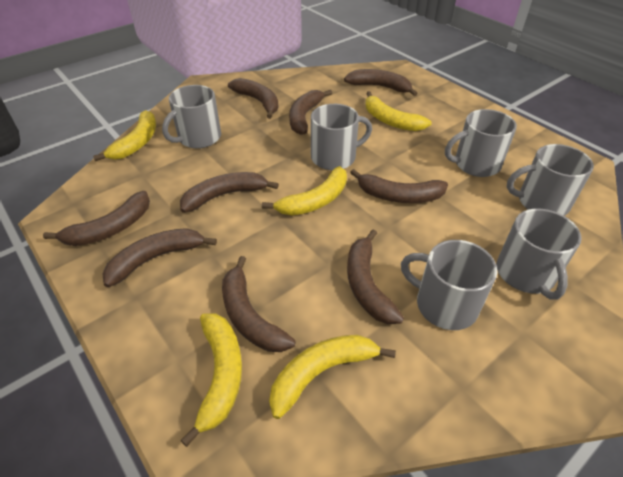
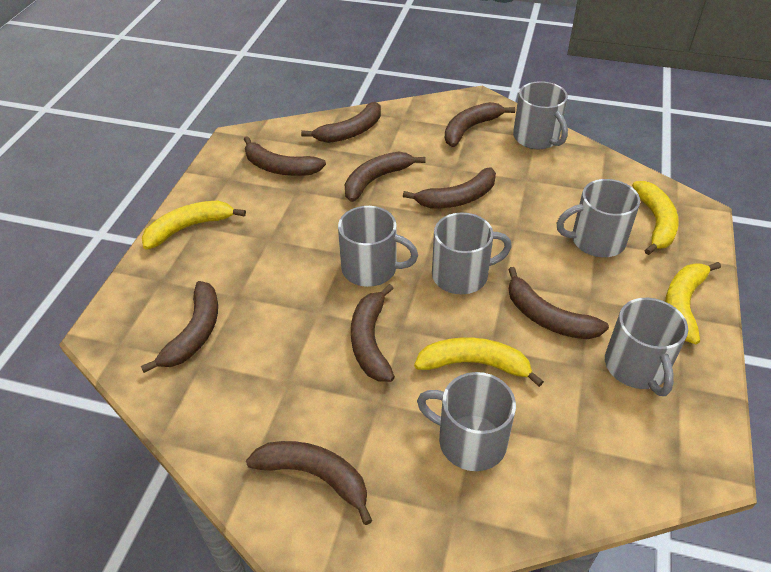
yellow banana: 5 -> 4

